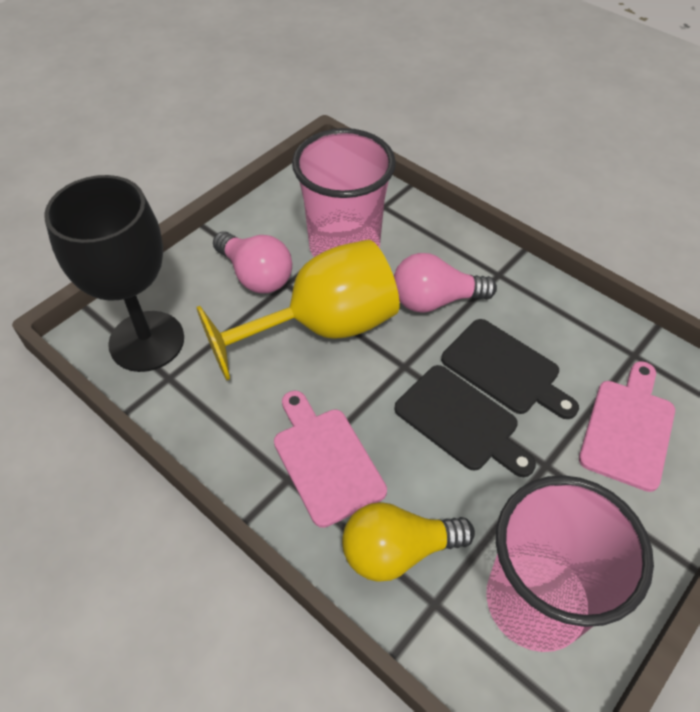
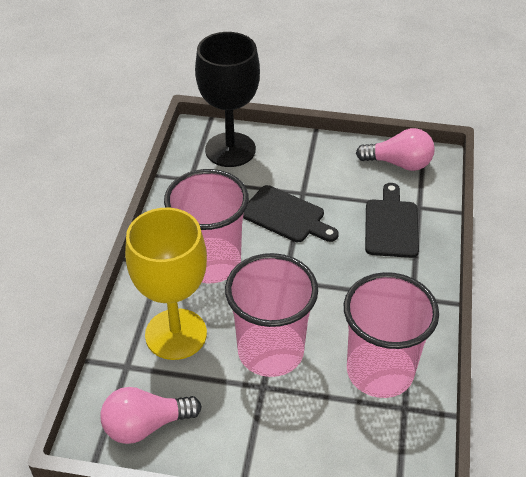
pink cup: 2 -> 3
pink cutting board: 2 -> 0
yellow light bulb: 1 -> 0

